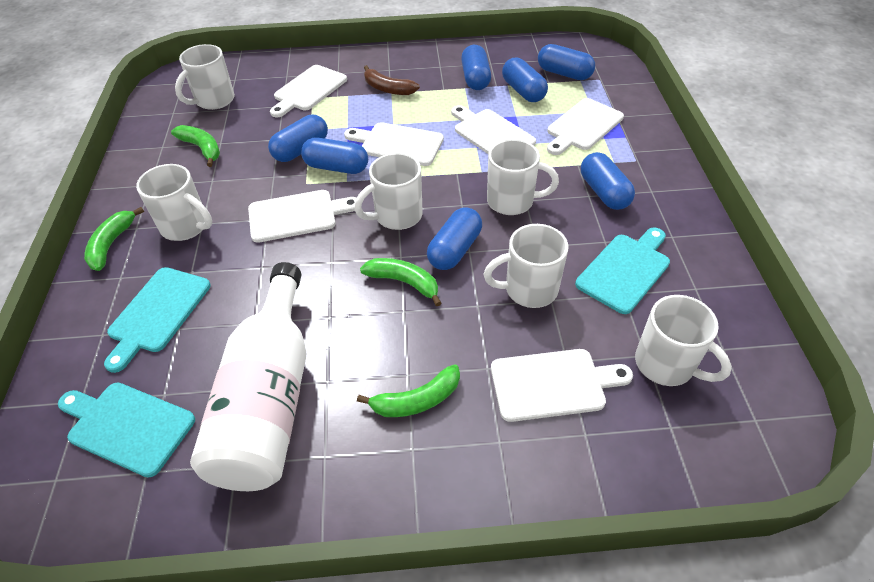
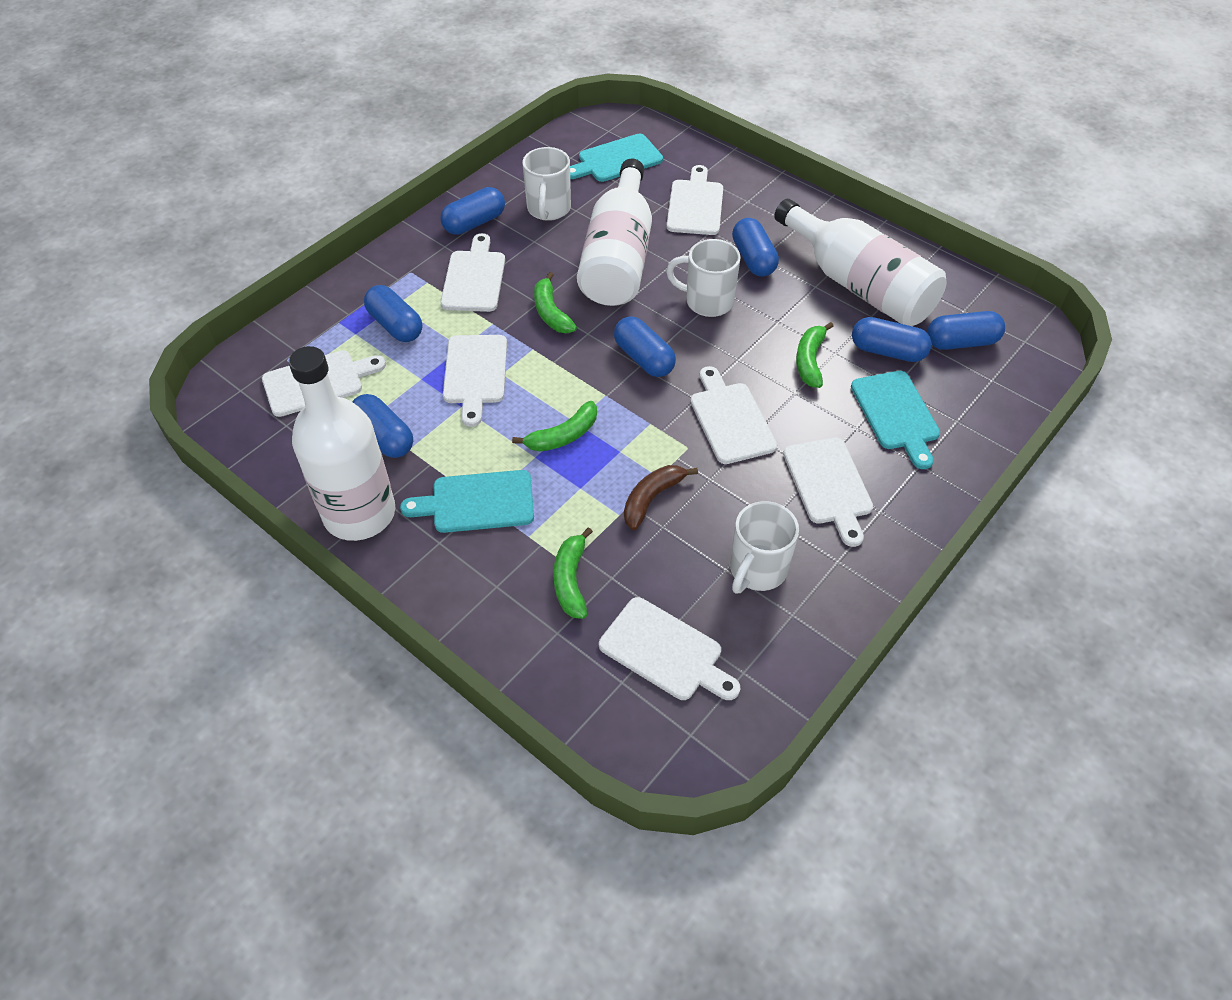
white bottle: 1 -> 3
white cutting board: 6 -> 7
white mug: 6 -> 3

